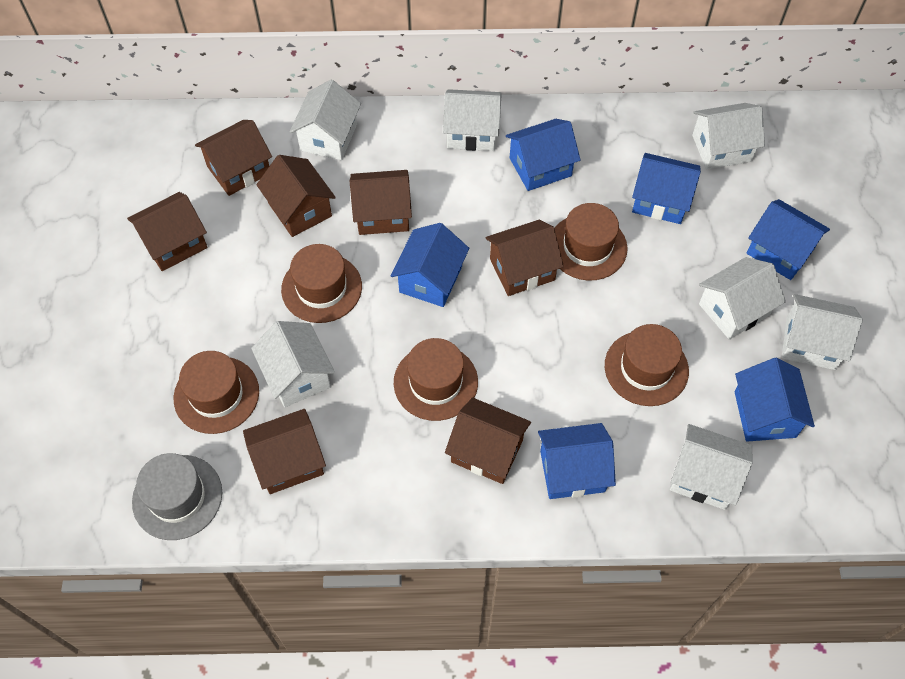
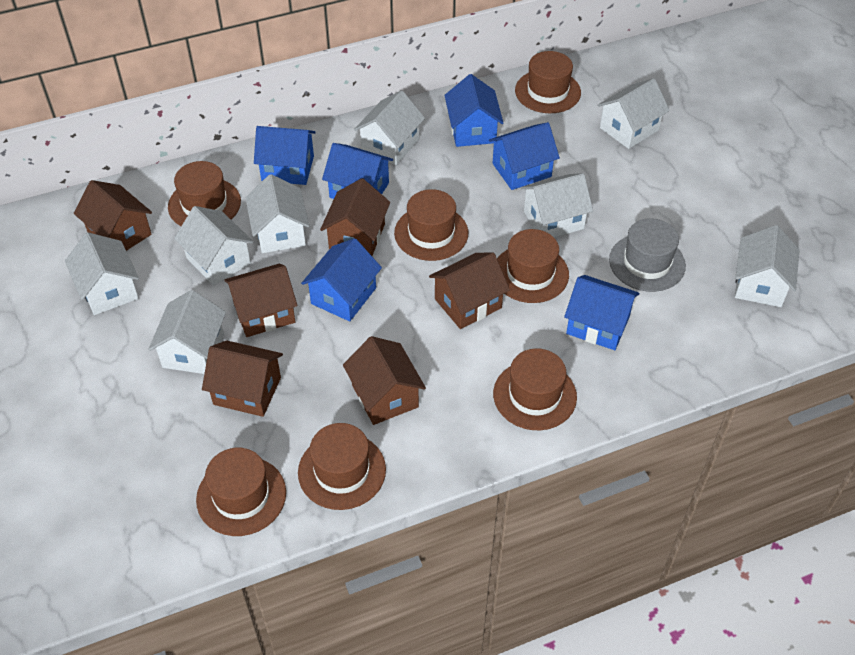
brown hat: 5 -> 7
brown house: 7 -> 6
white house: 7 -> 8

